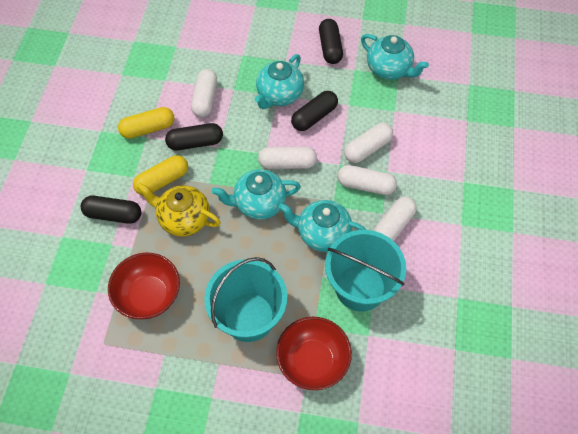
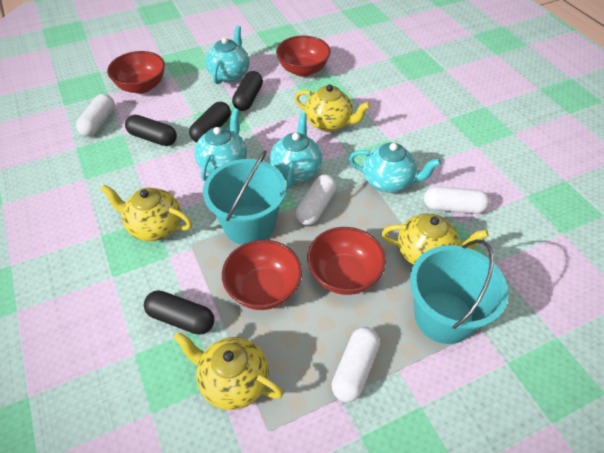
red bowl: 2 -> 4
white capsule: 5 -> 4
yellow capsule: 2 -> 0
yellow teapot: 1 -> 4

